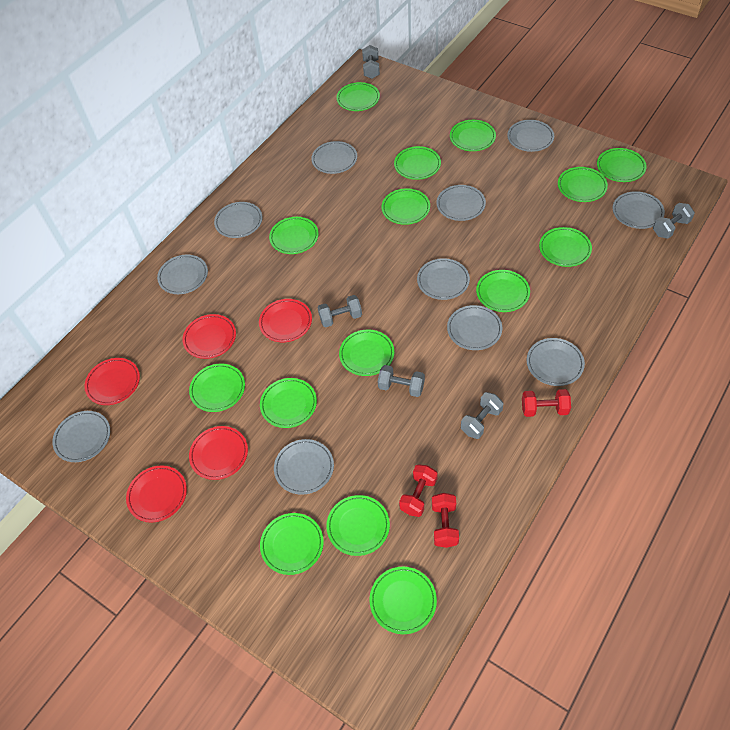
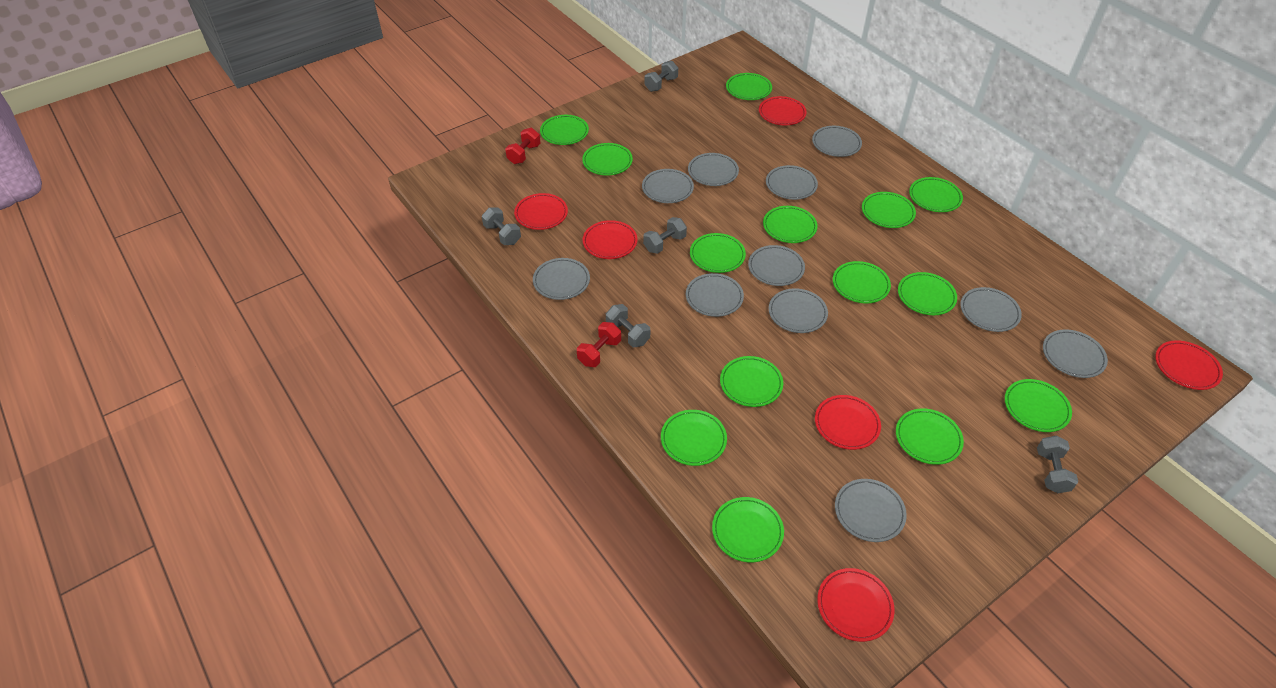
green plate: 15 -> 14
red dumbbell: 3 -> 2
red plate: 5 -> 6

